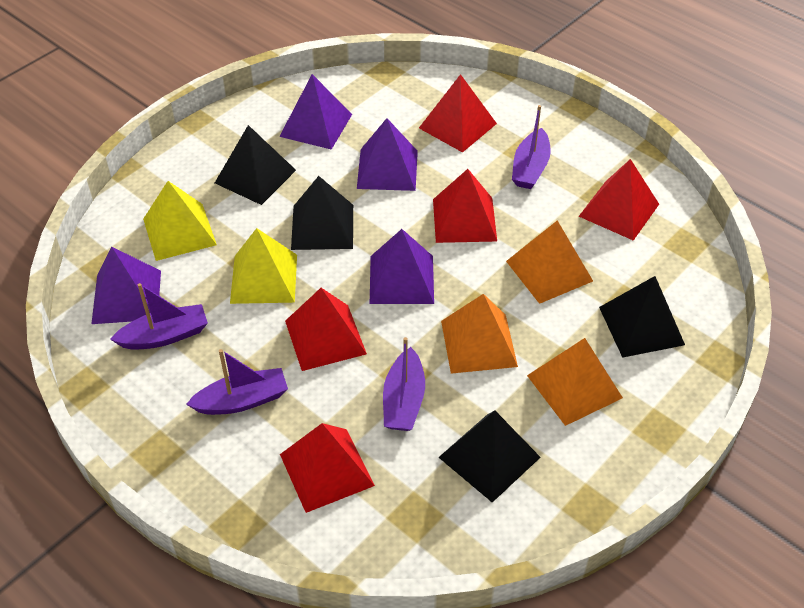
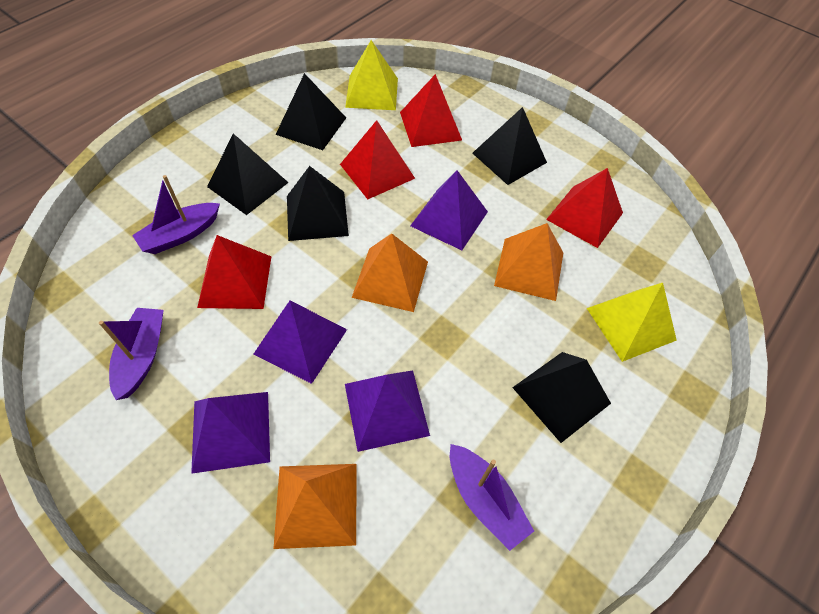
black pyramid: 4 -> 5
purple boat: 4 -> 3
red pyramid: 5 -> 4

